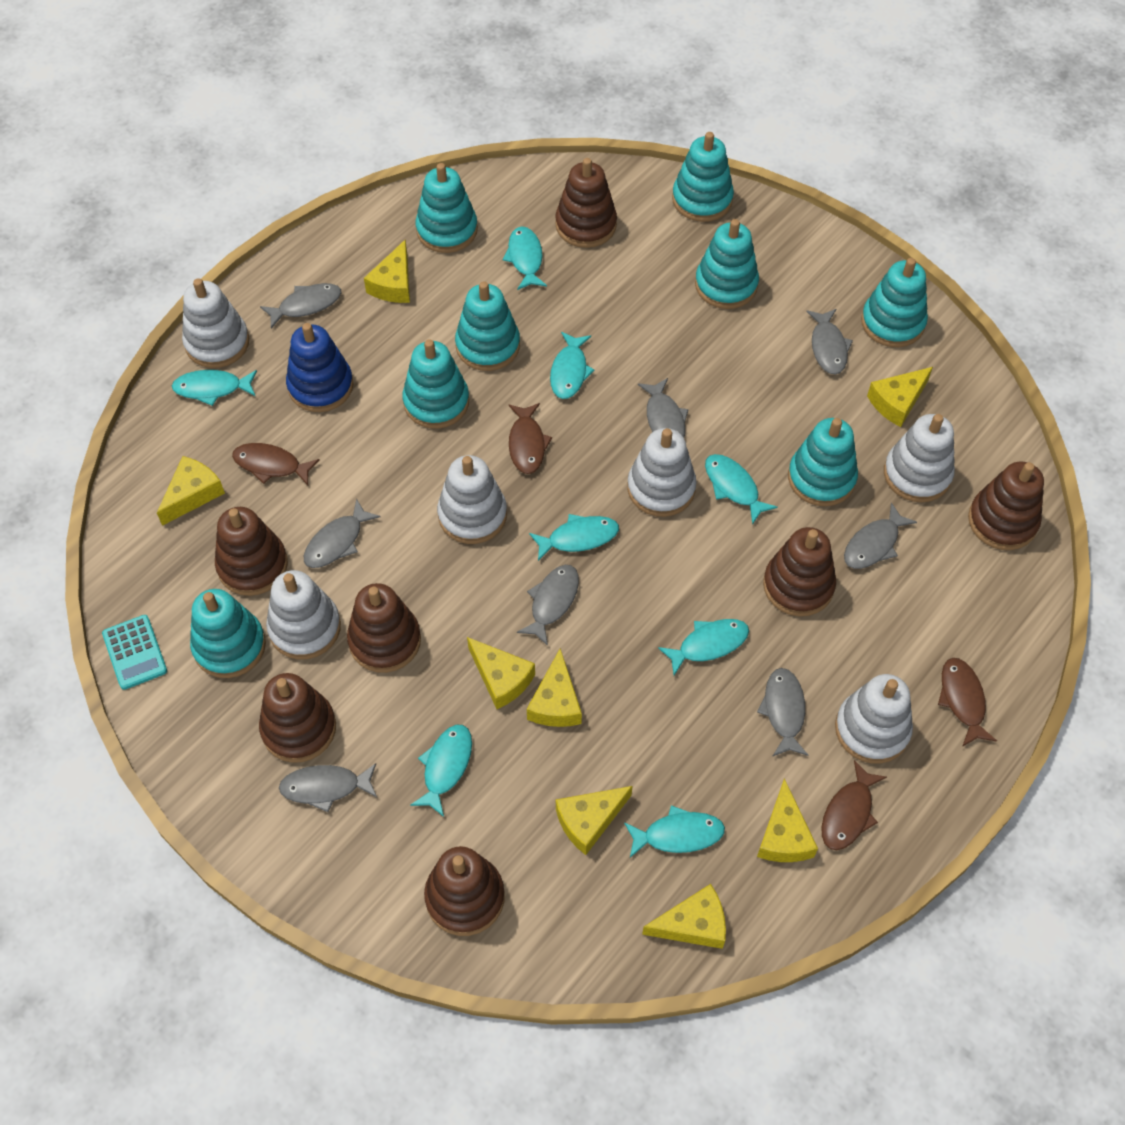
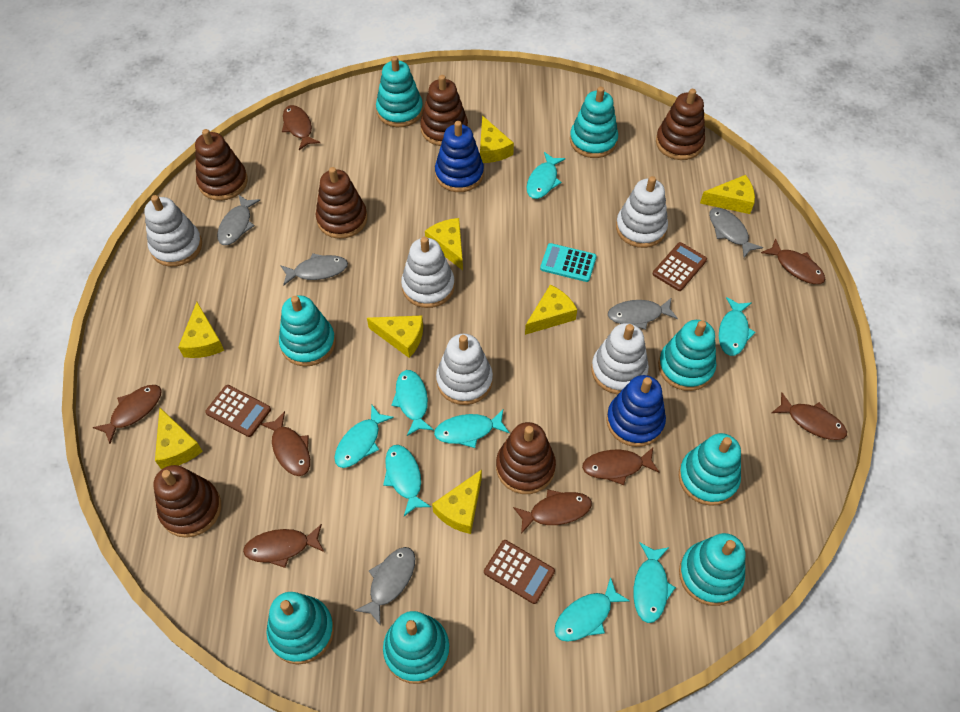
blue stacking toy: 1 -> 2
brown calculator: 0 -> 3
brown fish: 4 -> 8
brown stacking toy: 7 -> 6
grey fish: 8 -> 5
white stacking toy: 6 -> 5

